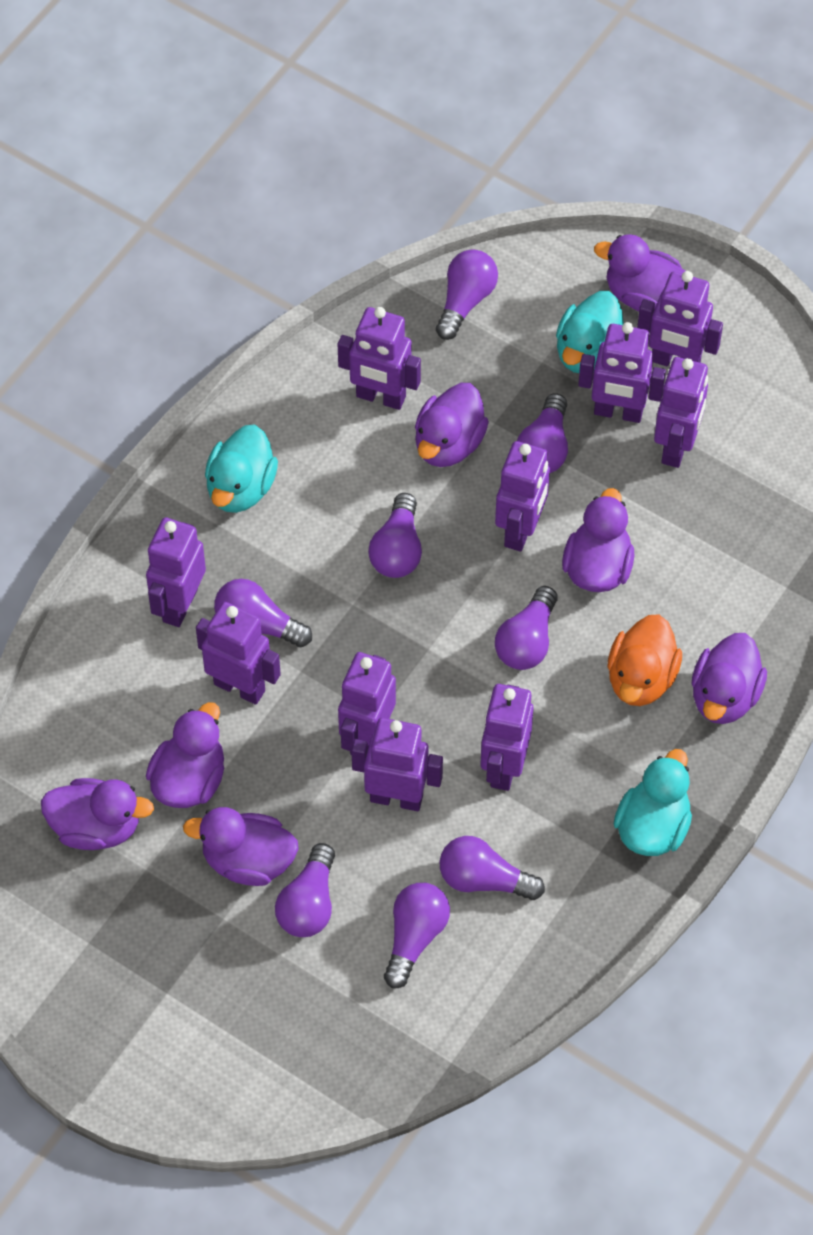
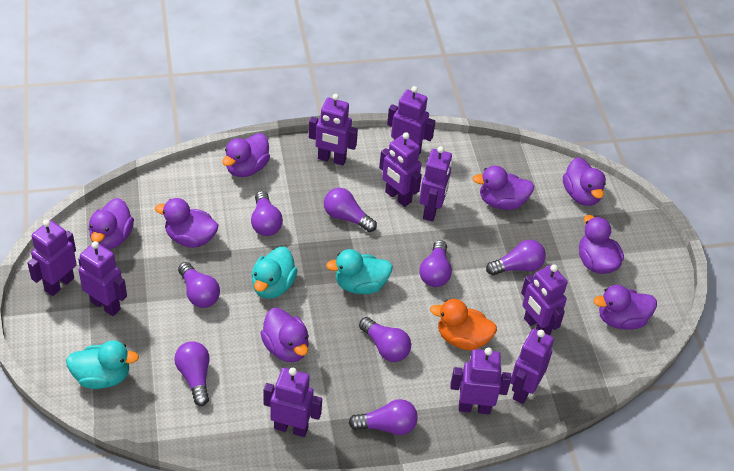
purple duck: 7 -> 8

